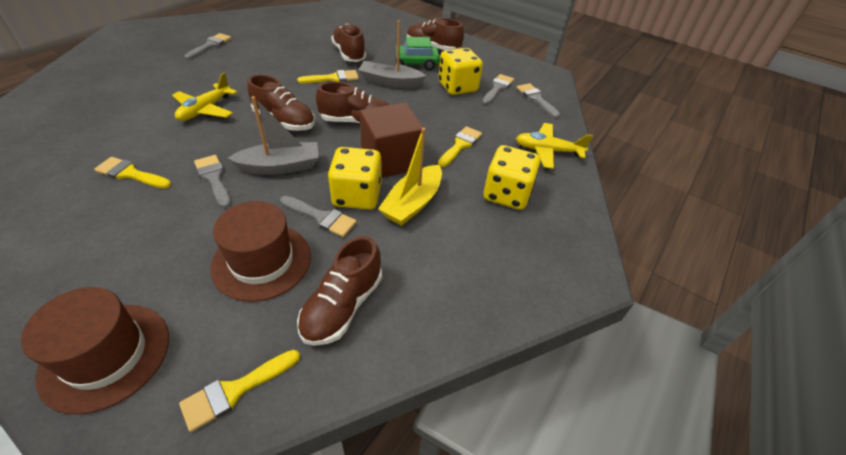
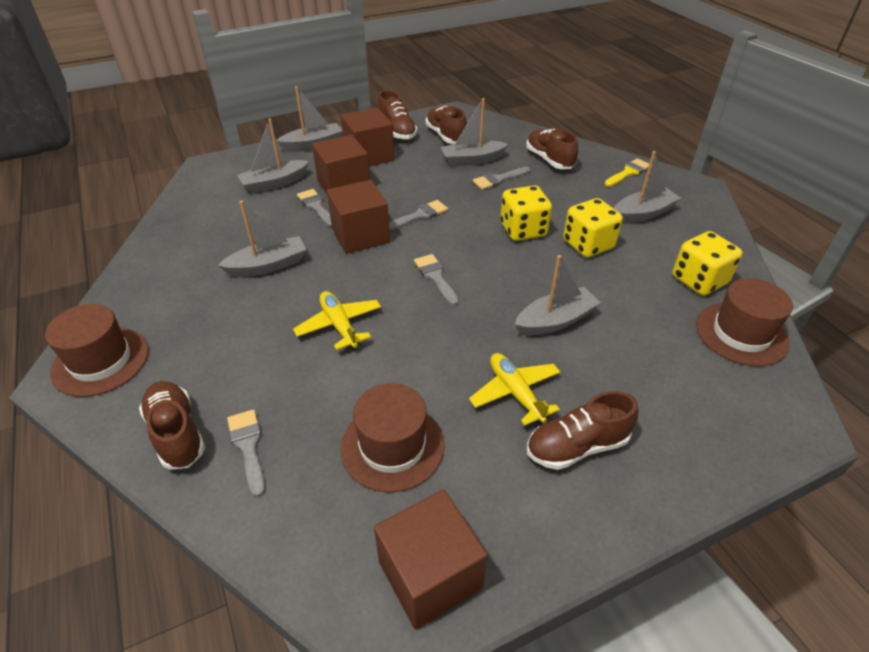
brown cube: 1 -> 4
brown hat: 2 -> 3
green car: 1 -> 0
grey boat: 2 -> 6
yellow boat: 1 -> 0
yellow brush: 4 -> 1

